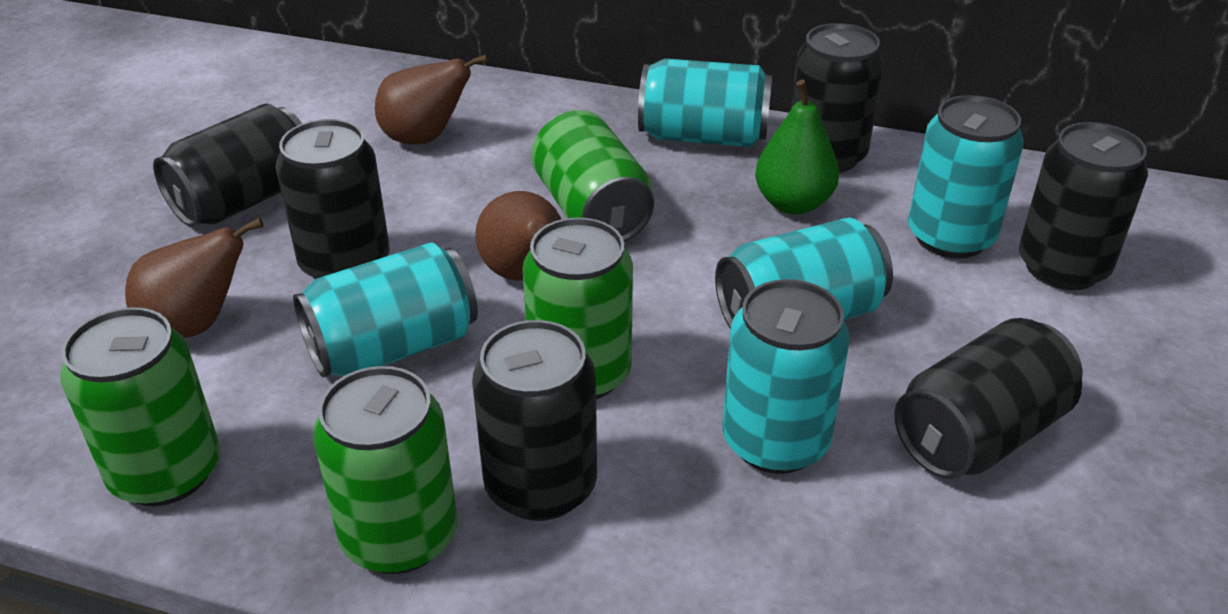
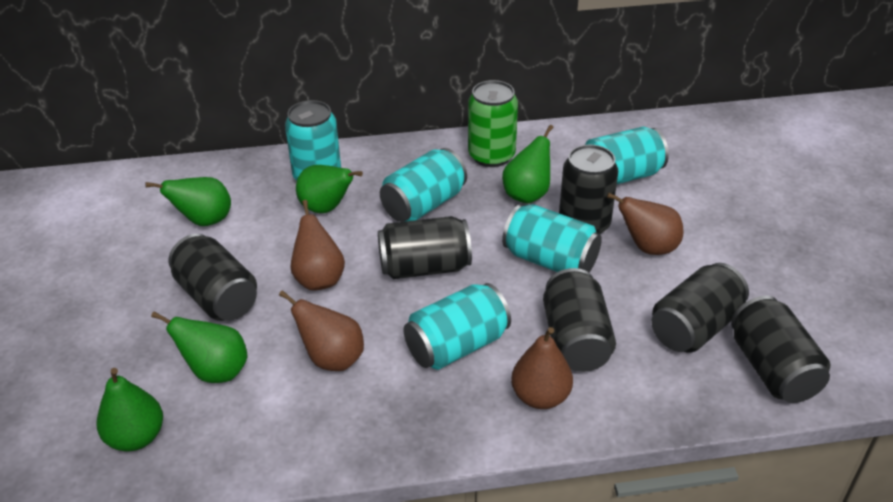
brown pear: 3 -> 4
green can: 4 -> 1
green pear: 1 -> 5

